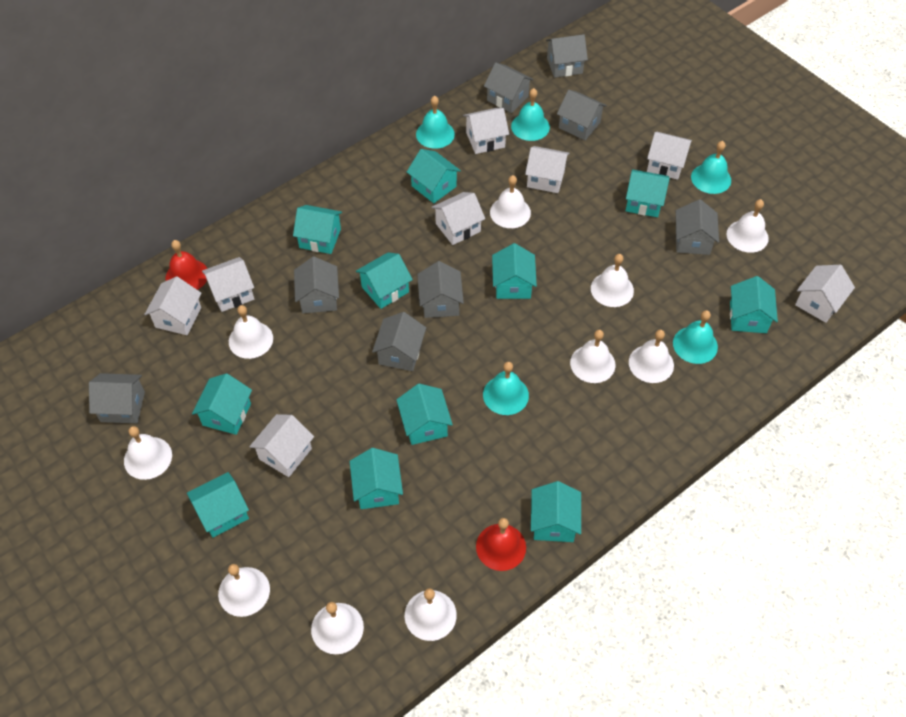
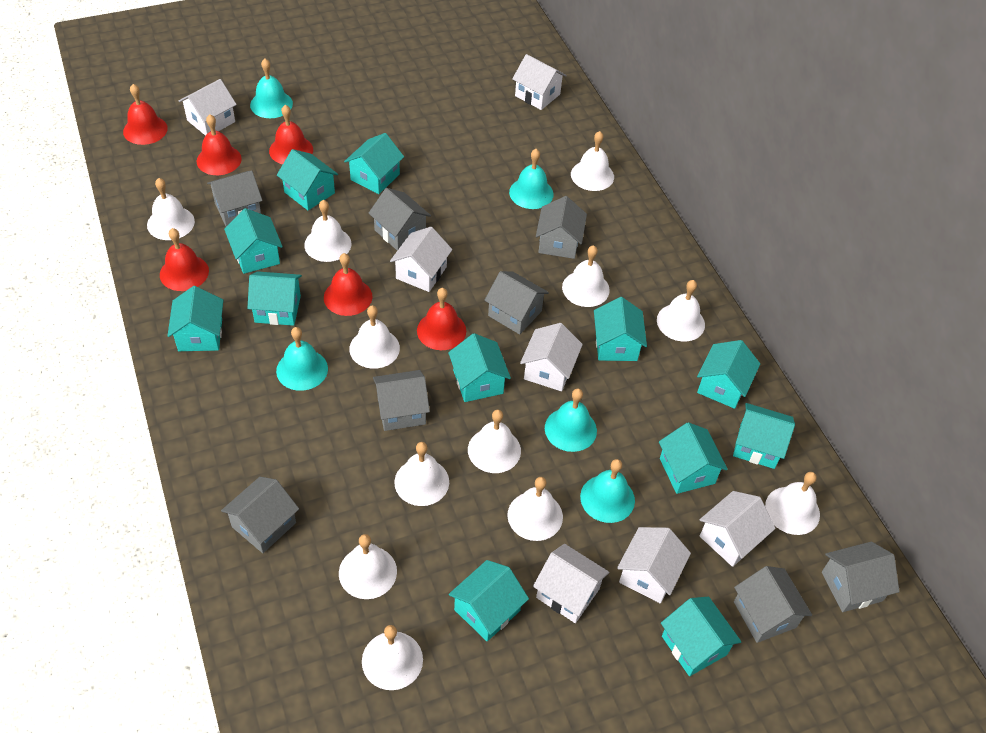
red bell: 2 -> 6
turquoise house: 11 -> 12
white bell: 10 -> 12
white house: 8 -> 7

